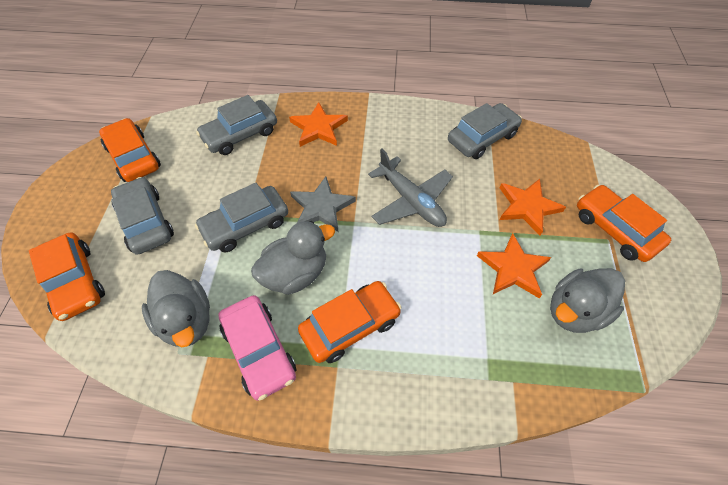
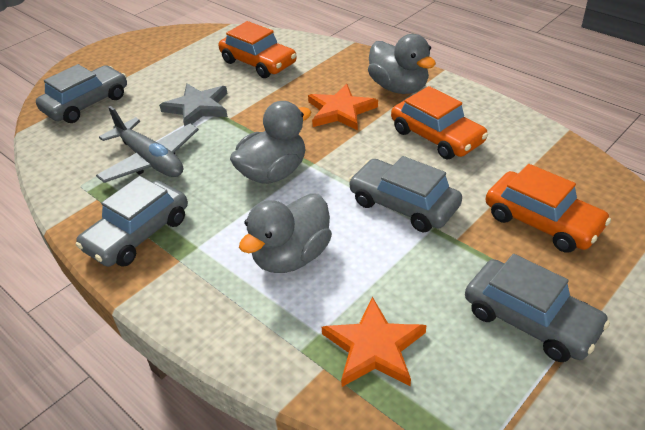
orange car: 4 -> 3
orange star: 3 -> 2
pink car: 1 -> 0

